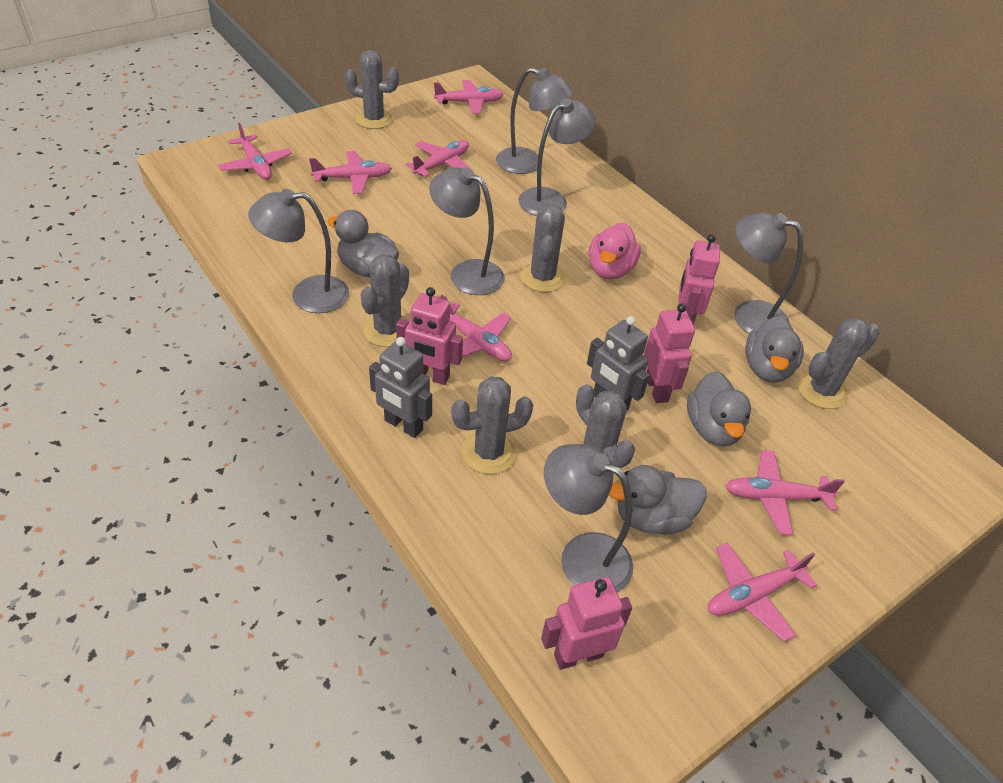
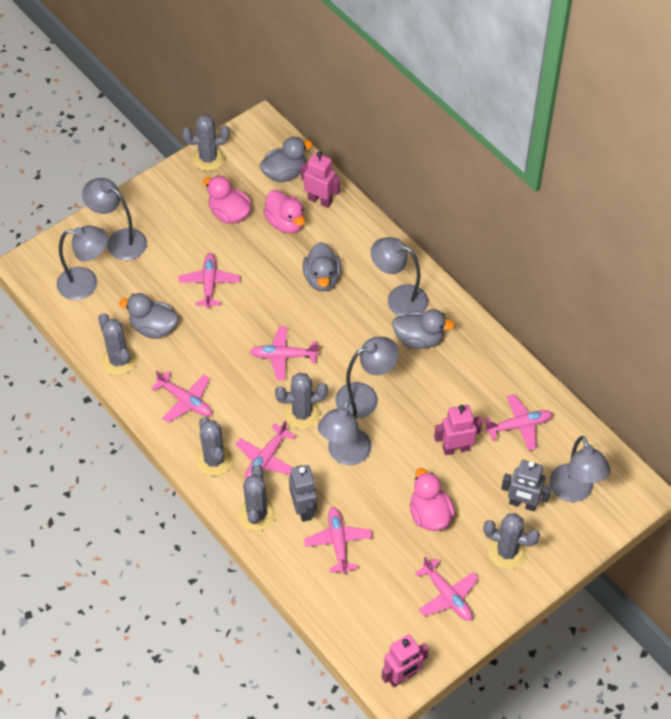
pink duck: 1 -> 3
pink robot: 4 -> 3

